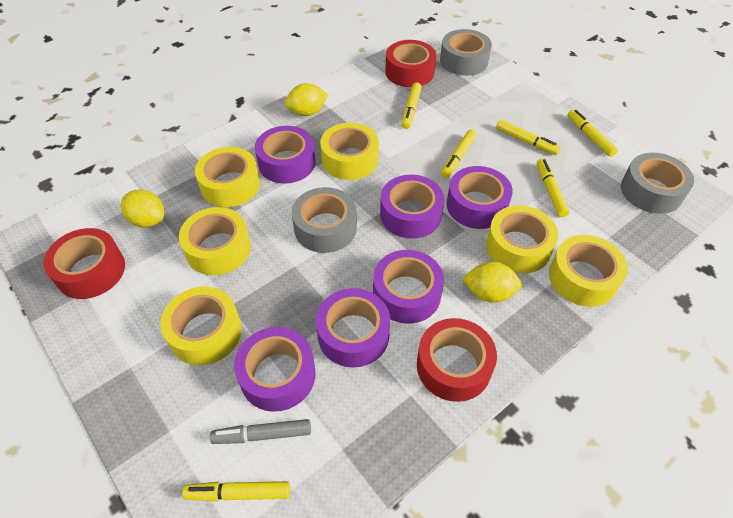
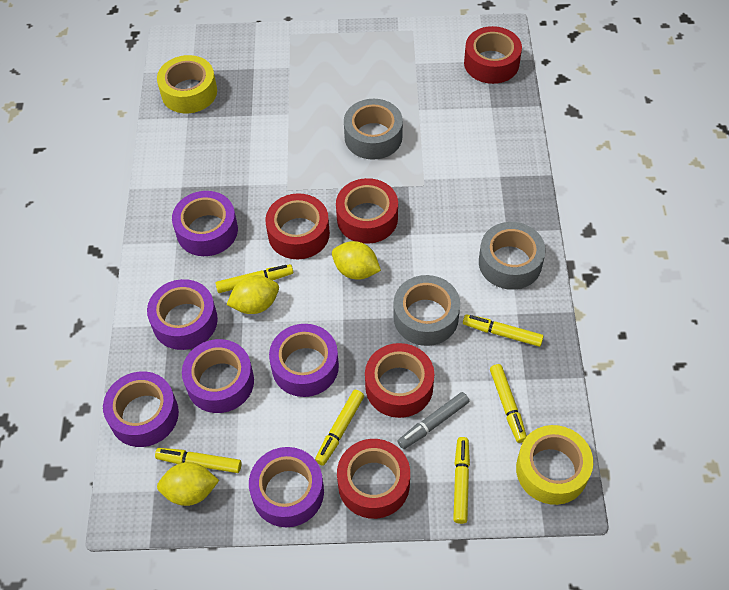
red tape: 3 -> 5
yellow tape: 6 -> 2

